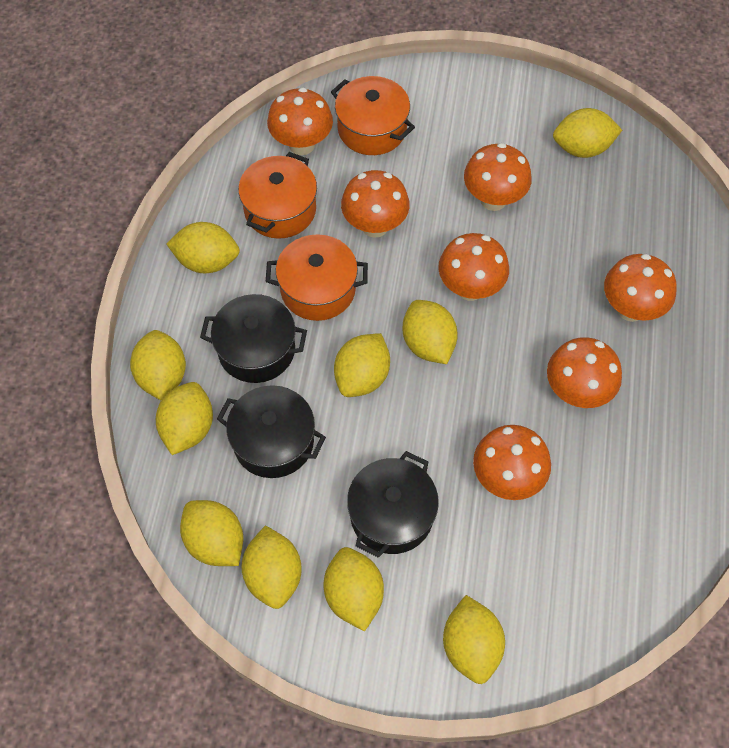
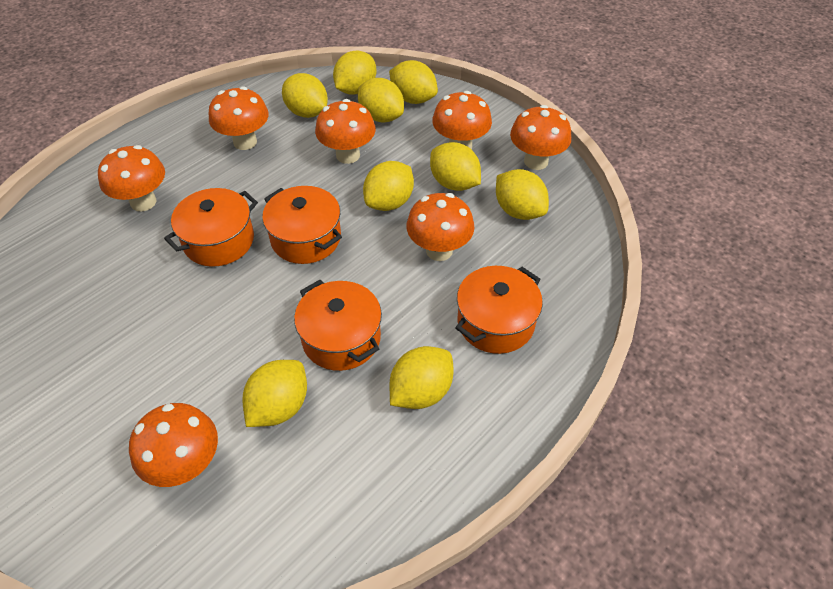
black pot: 3 -> 0
orange pot: 3 -> 4
yellow lemon: 10 -> 9

